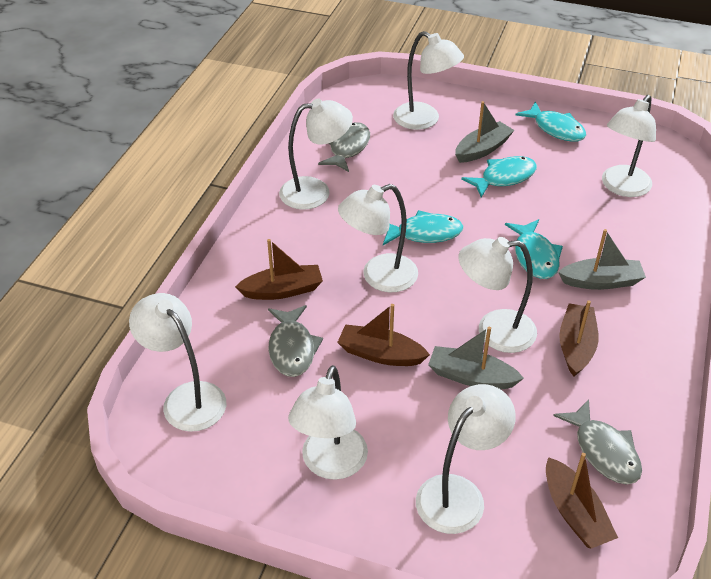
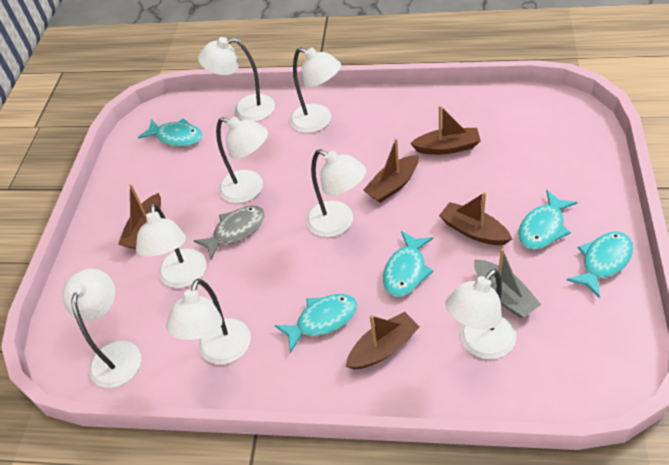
brown boat: 4 -> 5
grey boat: 3 -> 1
grey fish: 3 -> 1
turquoise fish: 4 -> 5

